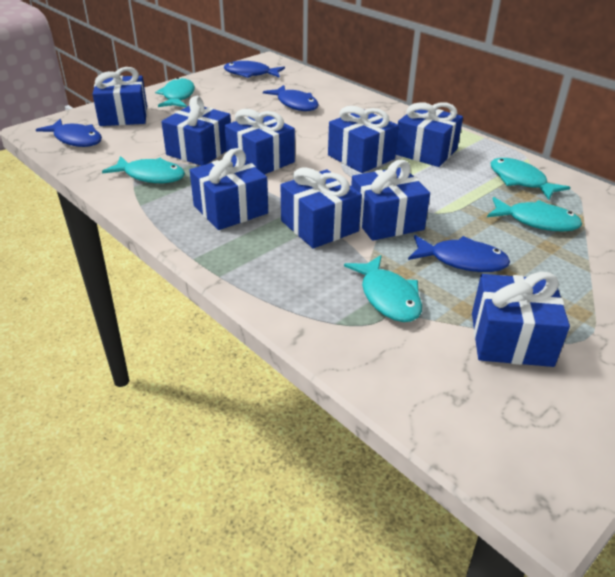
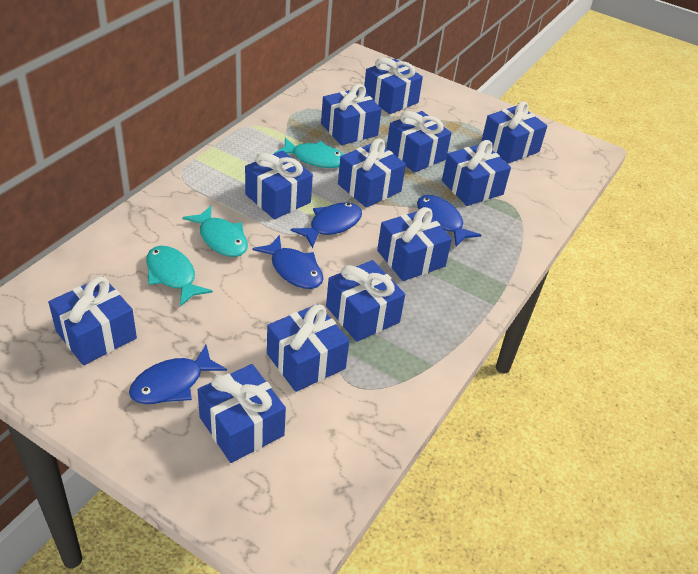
blue gift: 9 -> 12
turquoise fish: 5 -> 3

